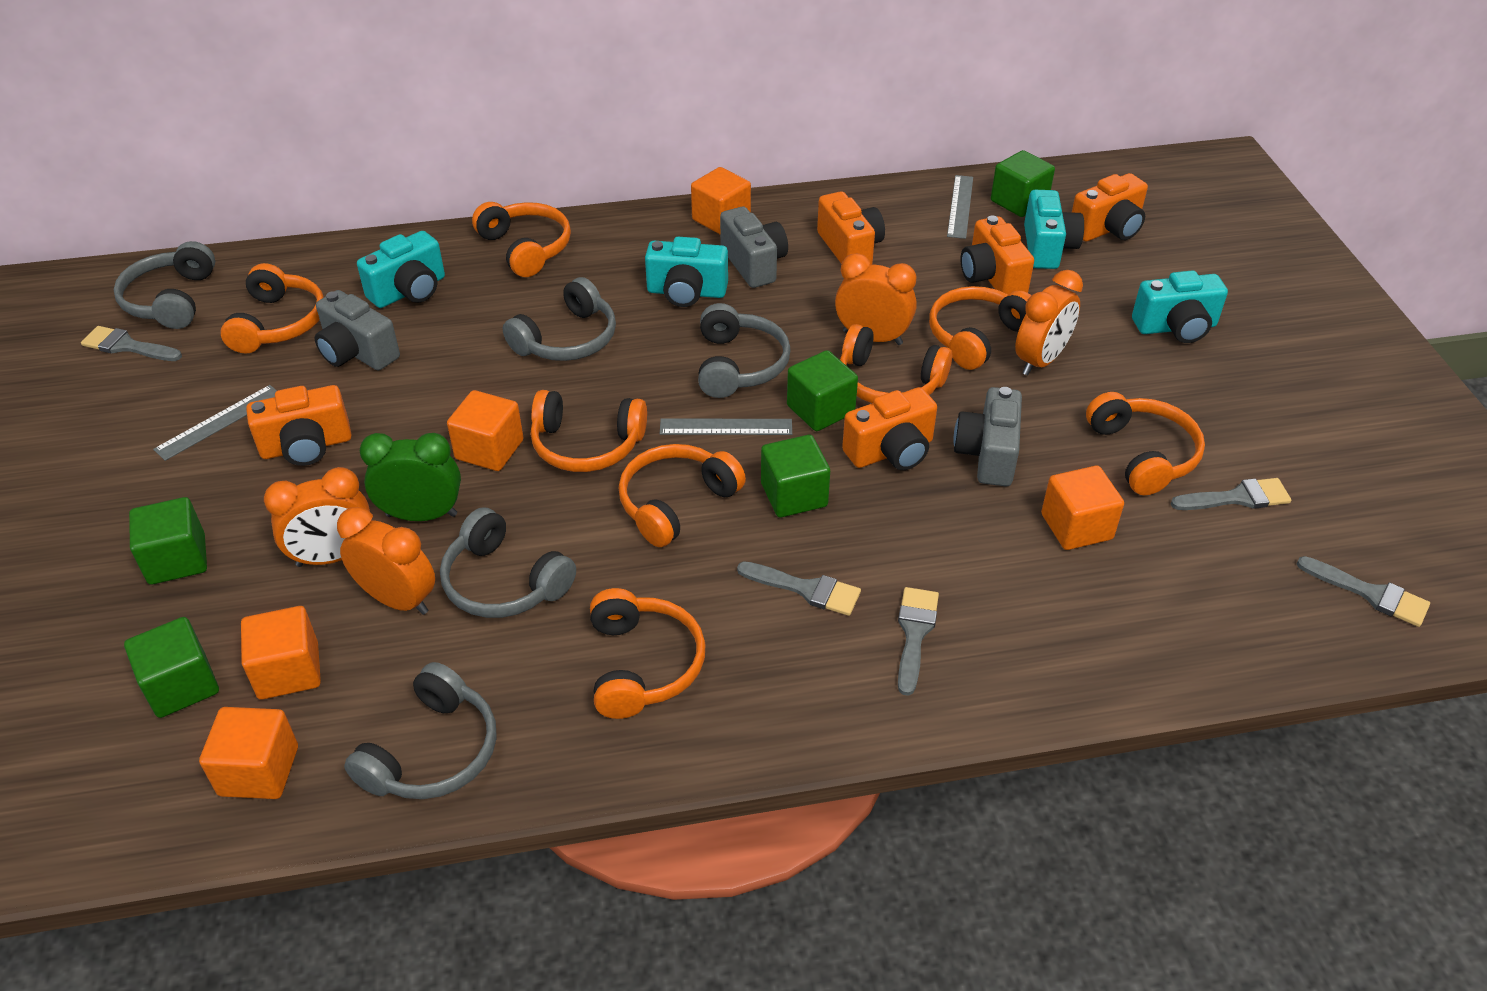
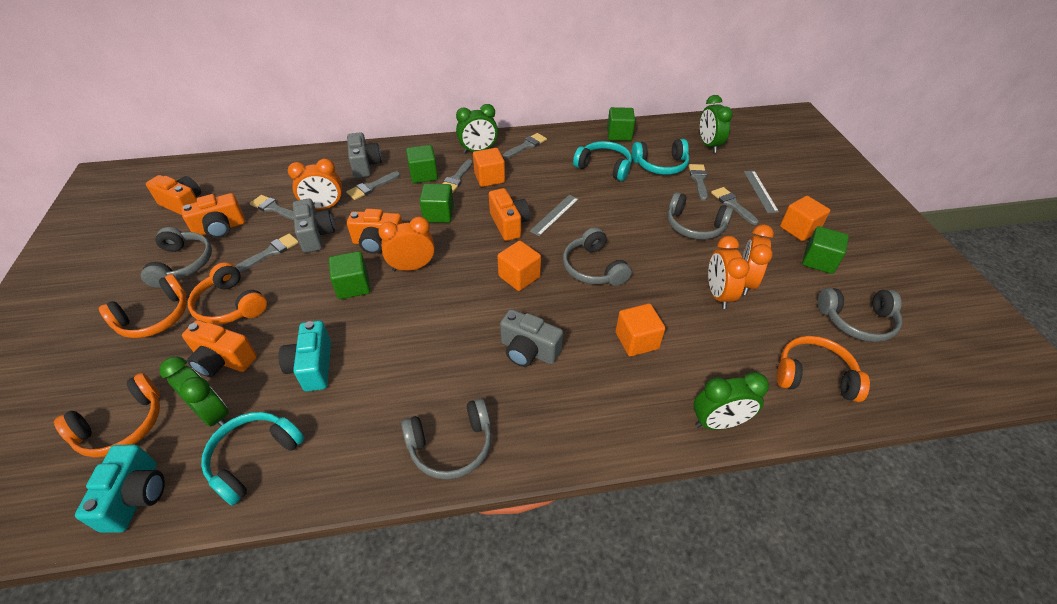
green clock: 1 -> 4
grey brush: 5 -> 7
grey ruler: 3 -> 2
orange cube: 5 -> 4
orange headphones: 8 -> 4
turquoise camera: 4 -> 2
turquoise headphones: 0 -> 3

